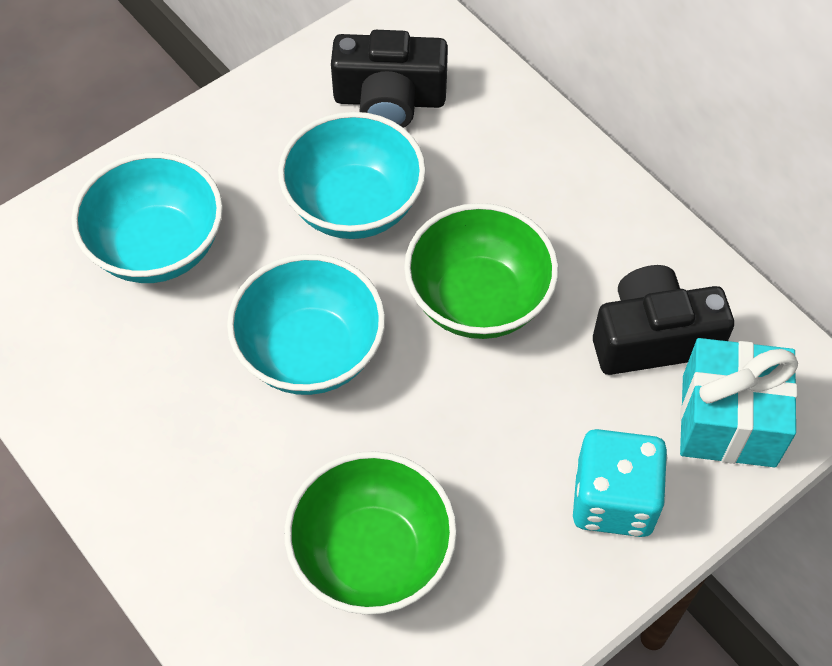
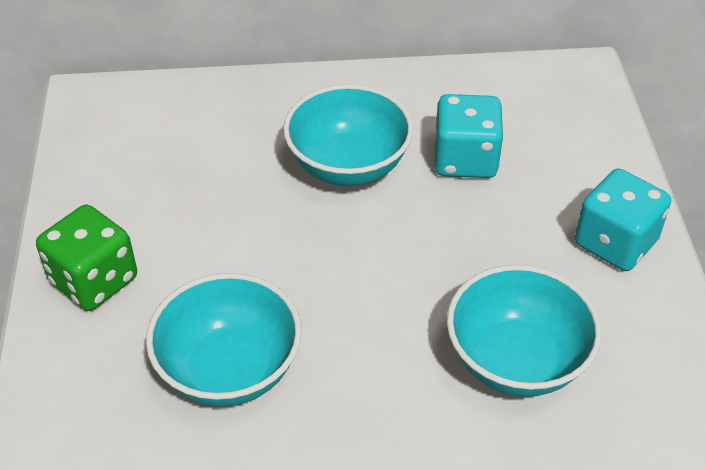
black camera: 2 -> 0
green bowl: 2 -> 0
green dice: 0 -> 1
turquoise dice: 1 -> 2
turquoise gift: 1 -> 0

